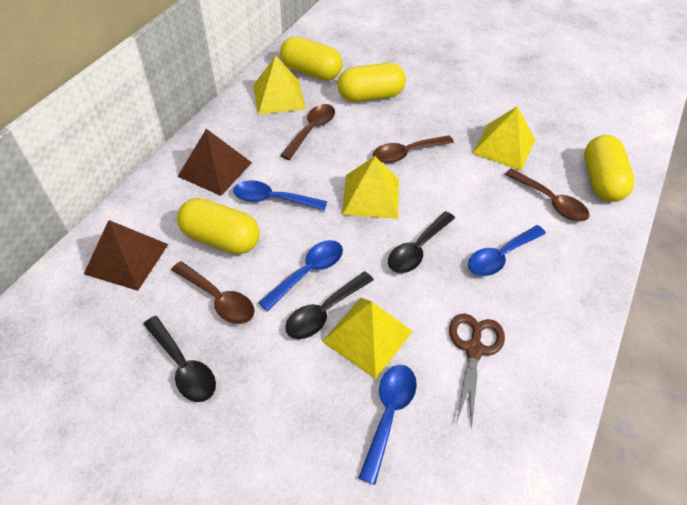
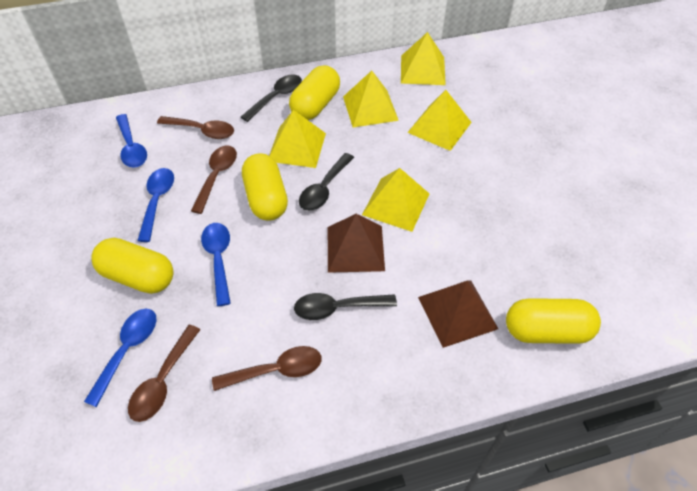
brown scissors: 1 -> 0
yellow pyramid: 4 -> 5

